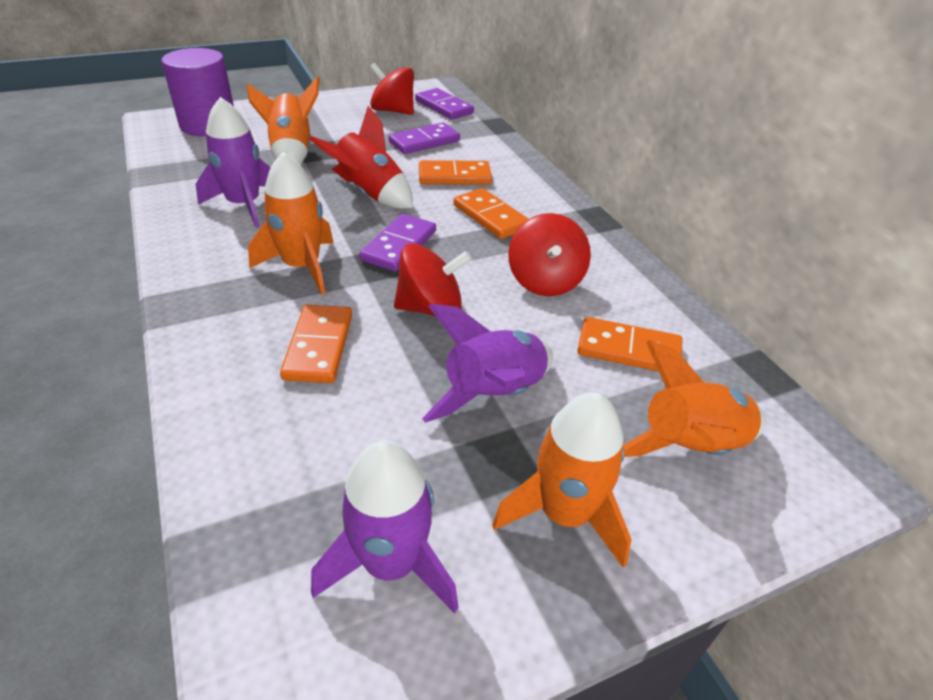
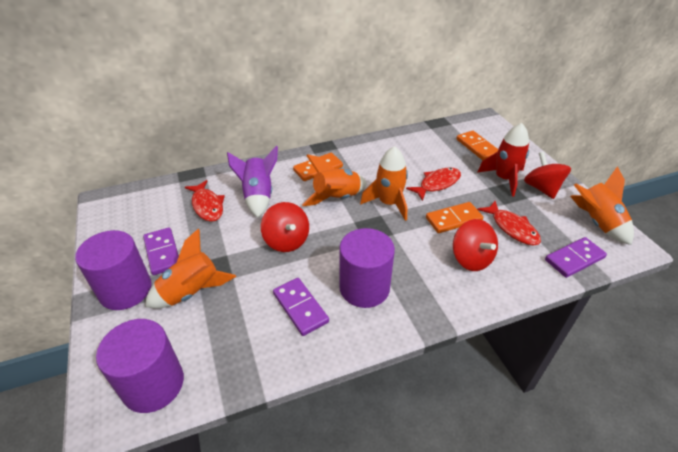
orange domino: 4 -> 3
purple cylinder: 1 -> 3
purple rocket: 3 -> 1
red fish: 0 -> 3

